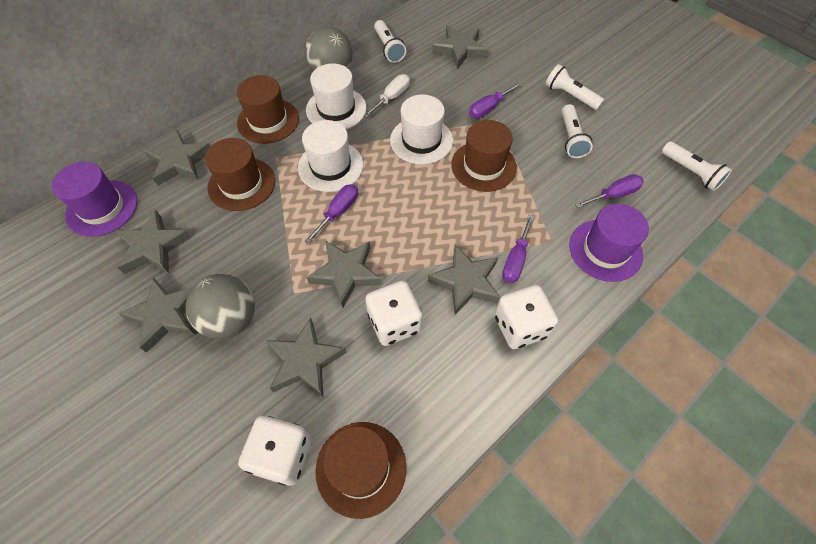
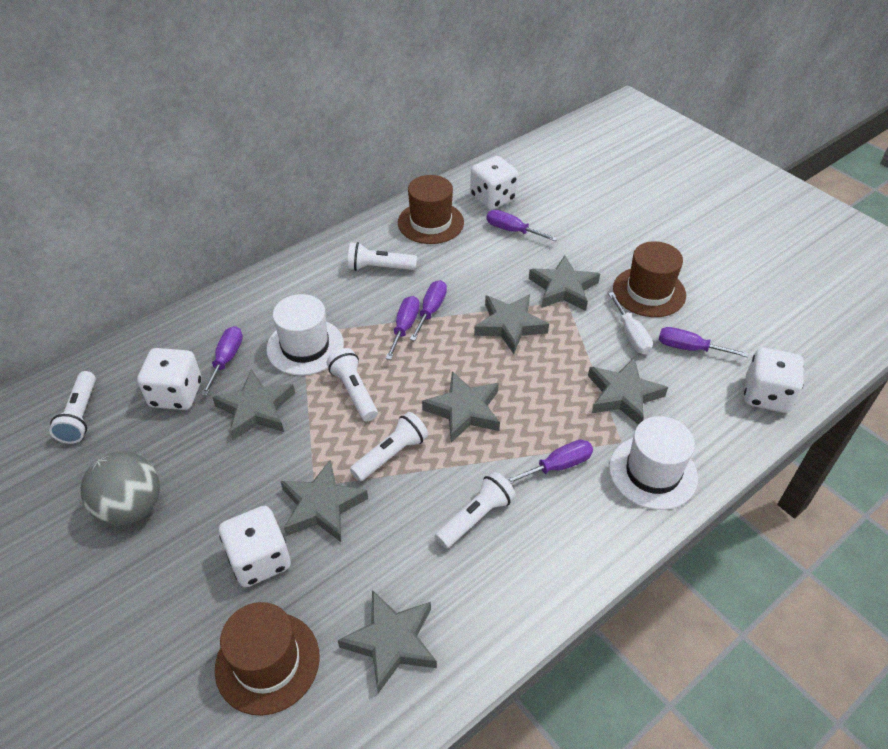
brown hat: 4 -> 3
grey ball: 2 -> 1
purple hat: 2 -> 0
purple screwdriver: 4 -> 6
white dice: 3 -> 4
white flashlight: 4 -> 5
white hat: 3 -> 2

